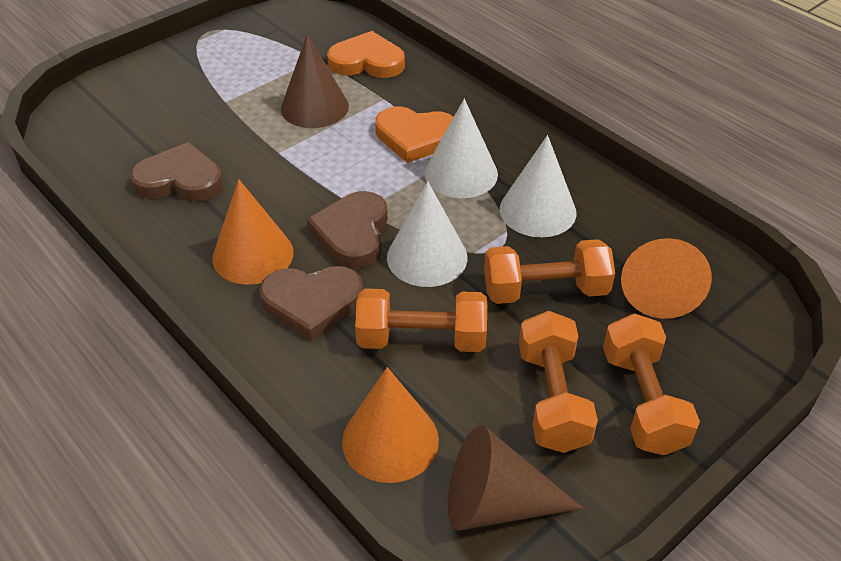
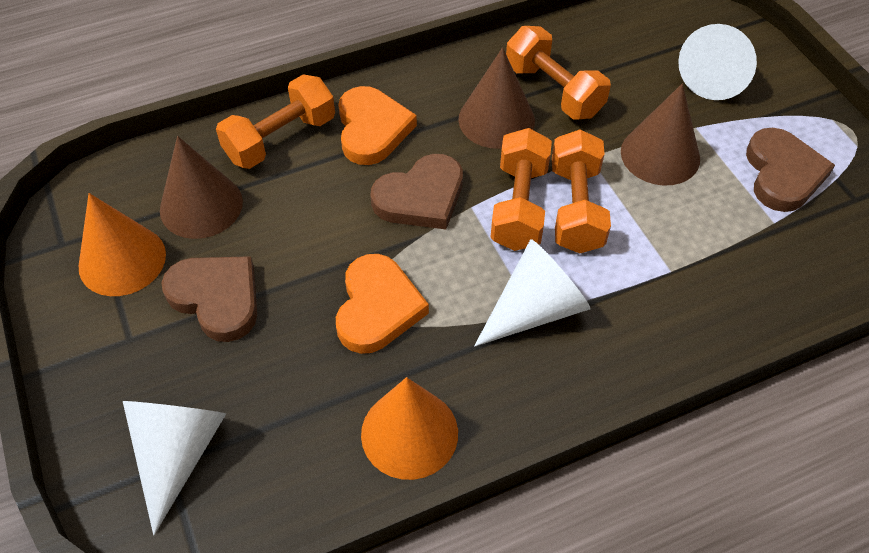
brown cone: 2 -> 3
orange cone: 3 -> 2

